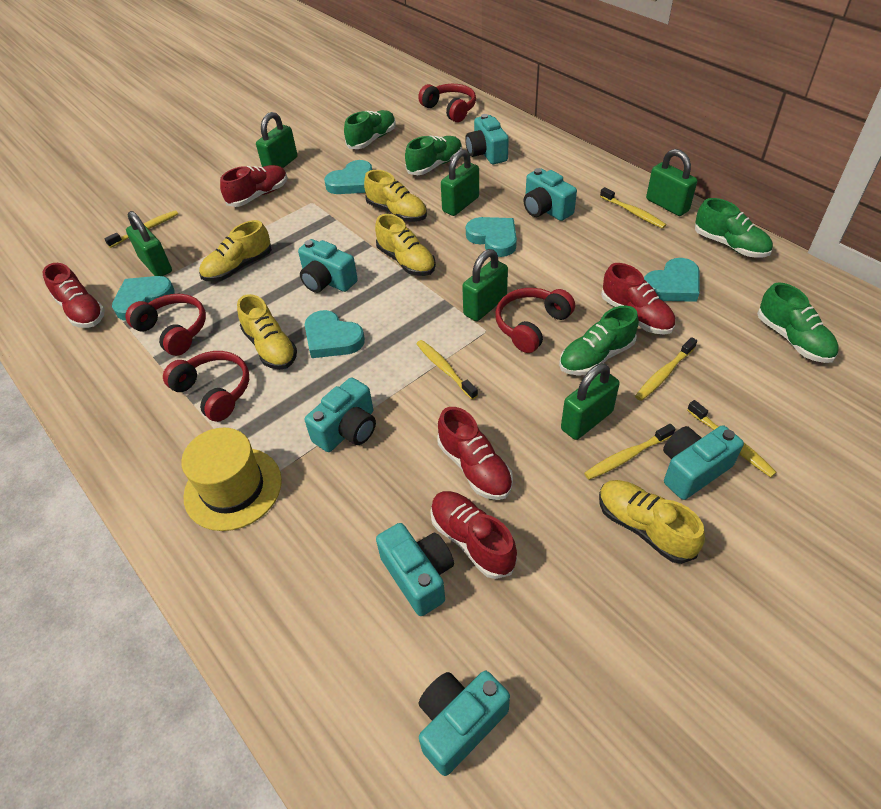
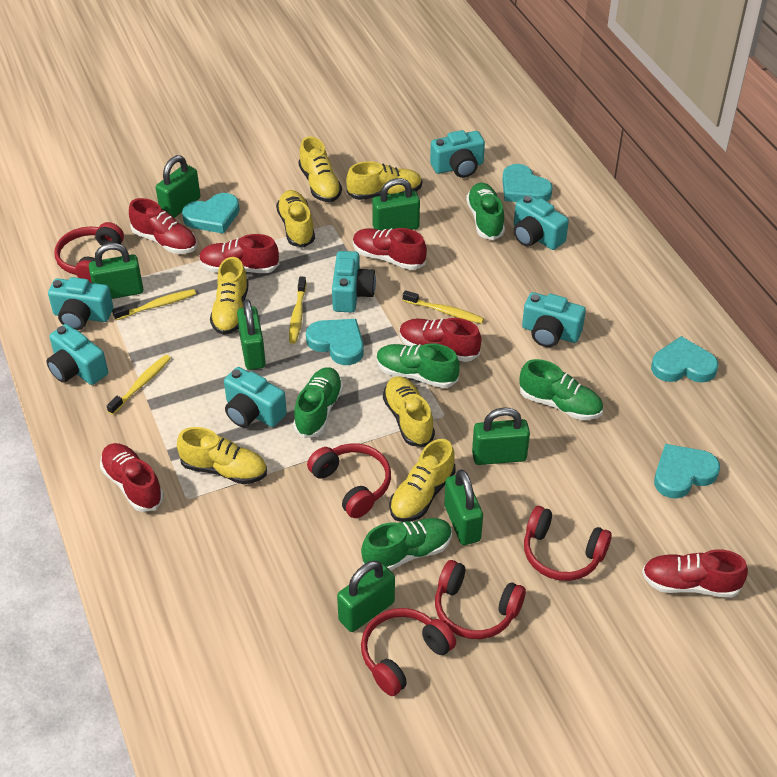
green padlock: 6 -> 7
red headphones: 4 -> 5
red shoe: 5 -> 6
yellow hat: 1 -> 0
yellow shoe: 5 -> 7
yellow toothbrush: 6 -> 4

